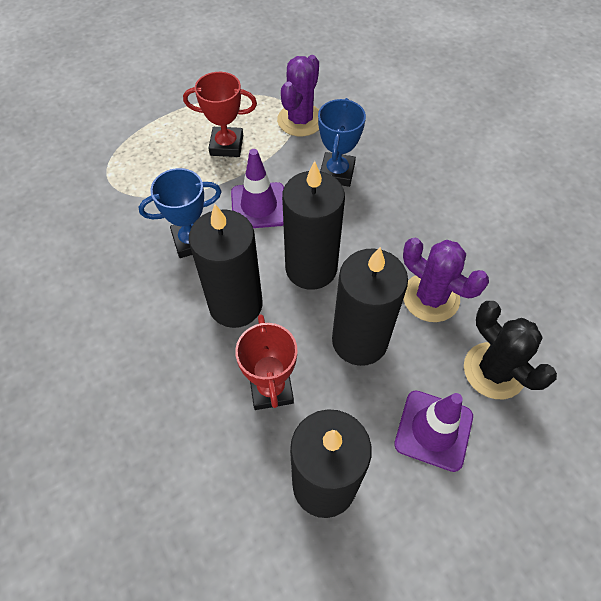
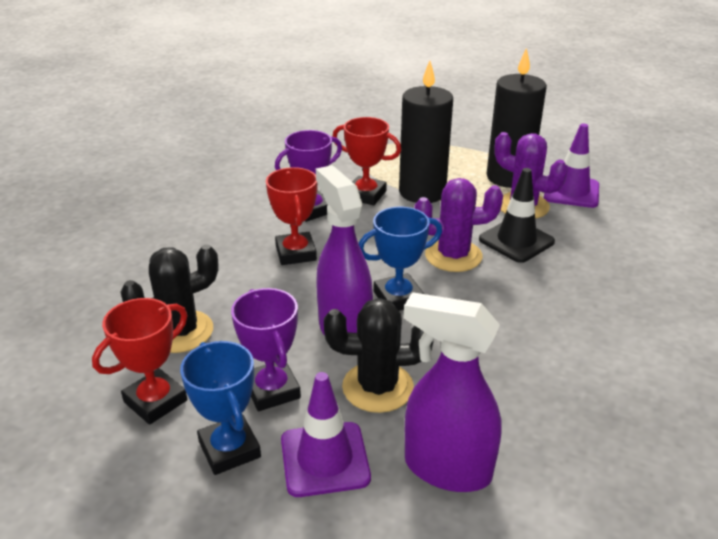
black cactus: 1 -> 2
black candle: 4 -> 2
black traffic cone: 0 -> 1
purple spray bottle: 0 -> 2
purple trophy: 0 -> 2
red trophy: 2 -> 3

